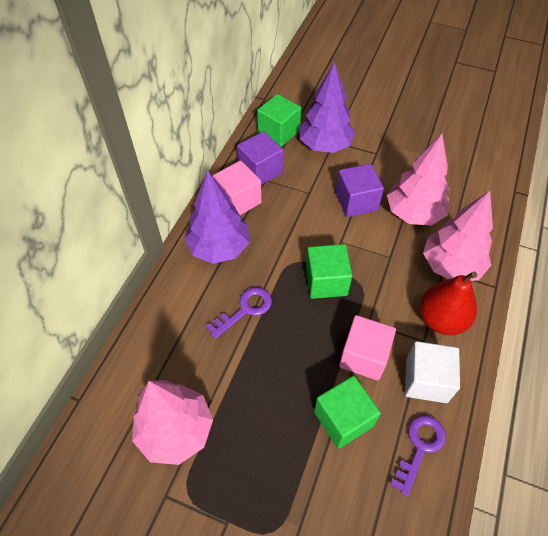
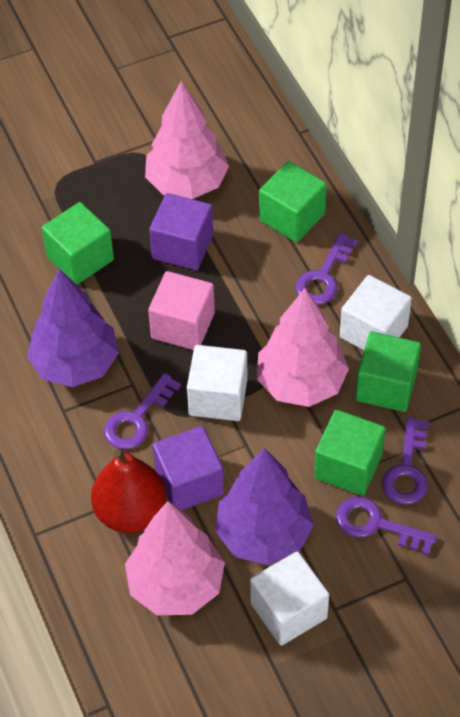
green cube: 3 -> 4
pink cube: 2 -> 1
purple key: 2 -> 4
white cube: 1 -> 3

